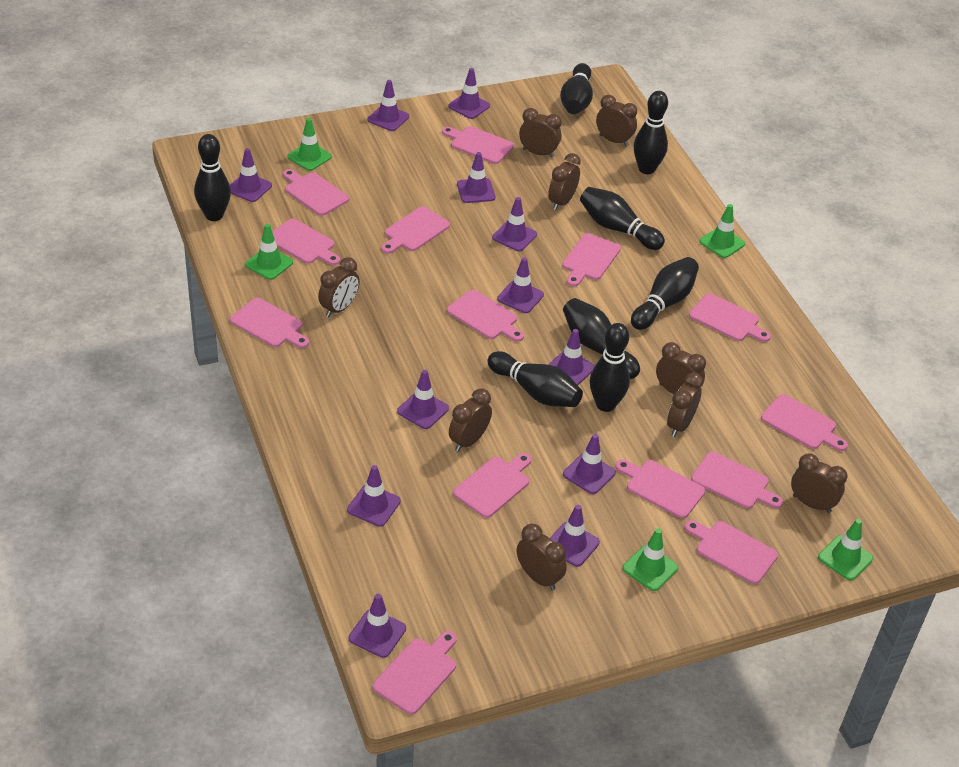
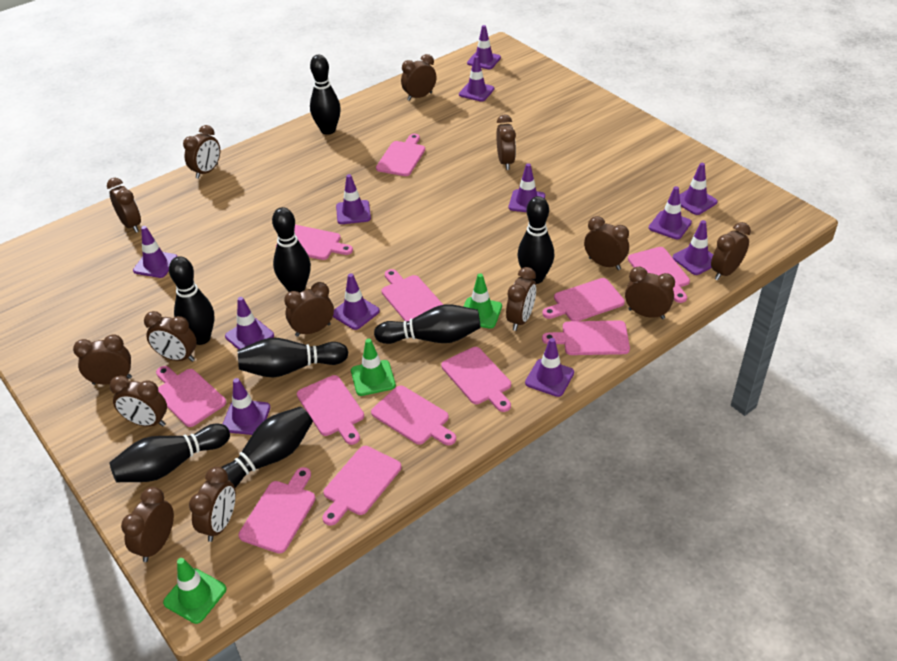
brown clock: 9 -> 14
green traffic cone: 5 -> 3
pink cutting board: 14 -> 12

